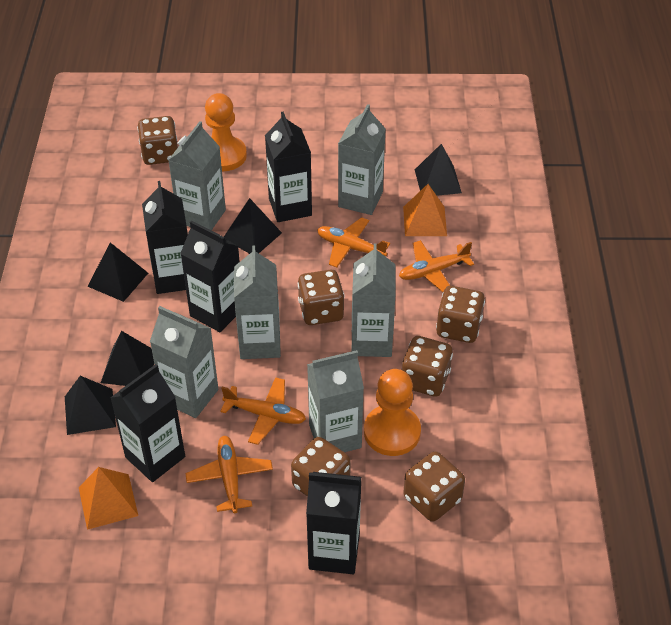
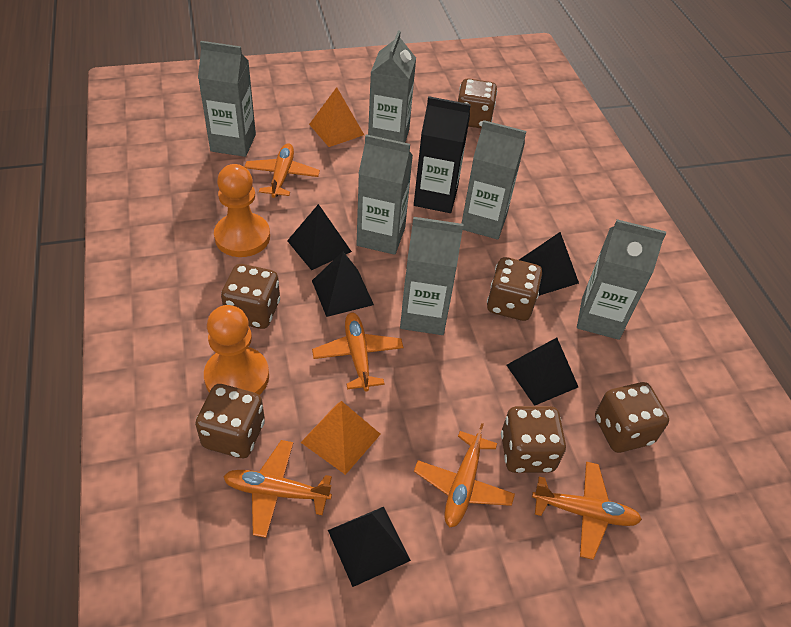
black carton: 5 -> 1
orange plane: 4 -> 5

